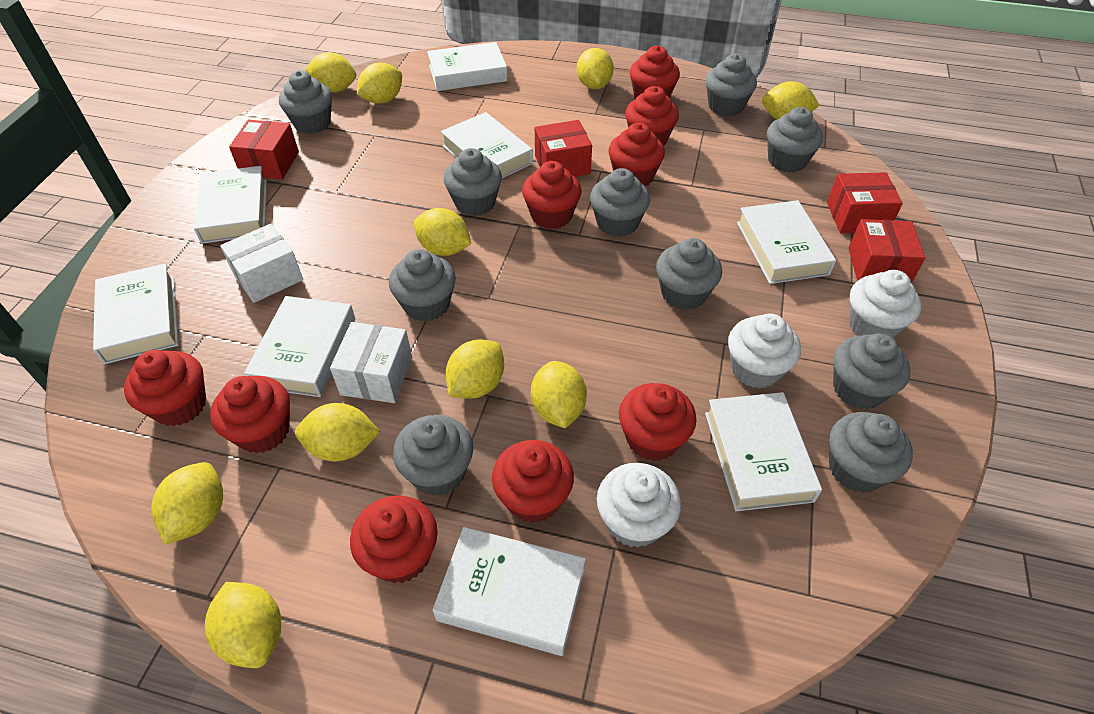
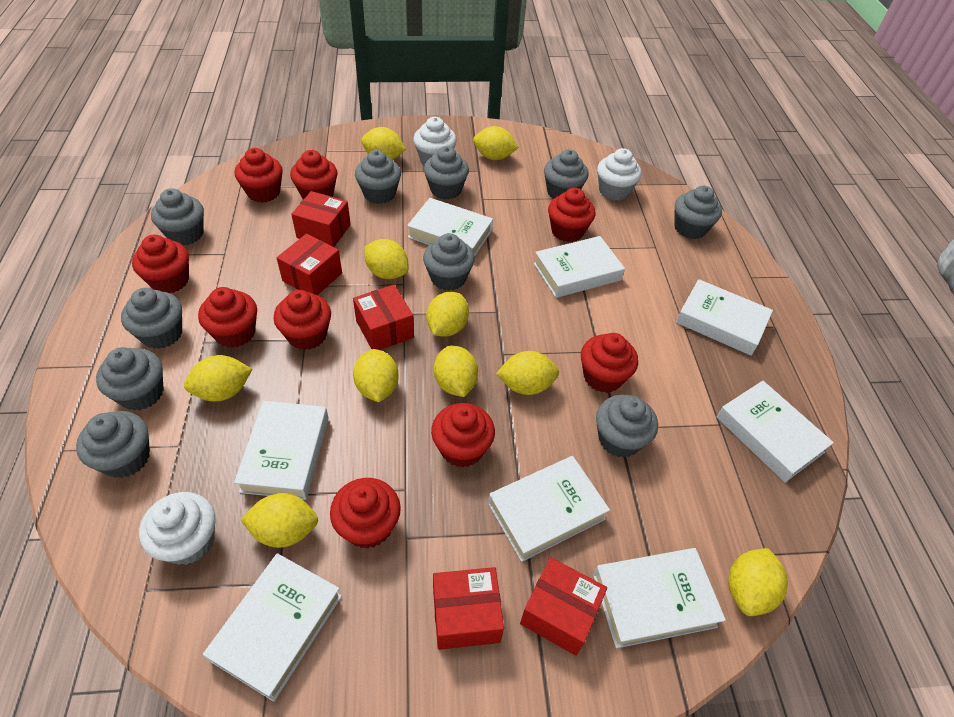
red box: 4 -> 5
white box: 2 -> 0

